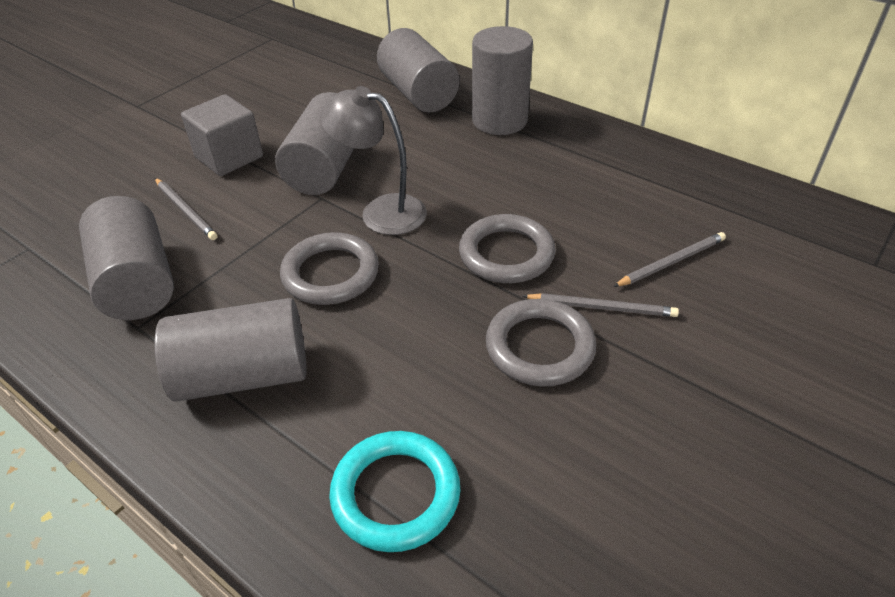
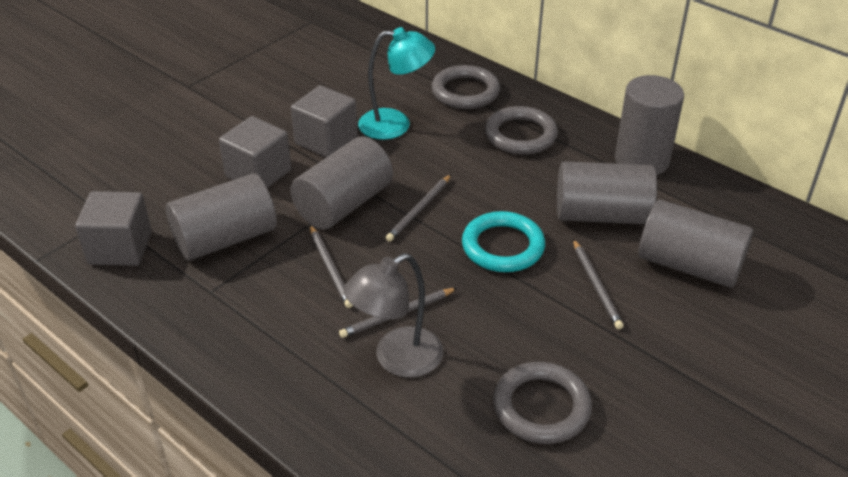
grey cube: 1 -> 3
grey pencil: 3 -> 4
turquoise lamp: 0 -> 1

